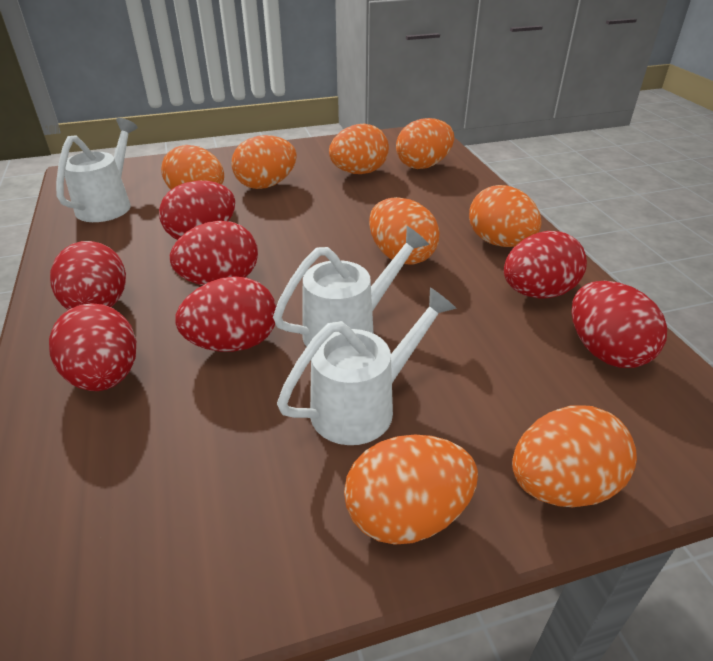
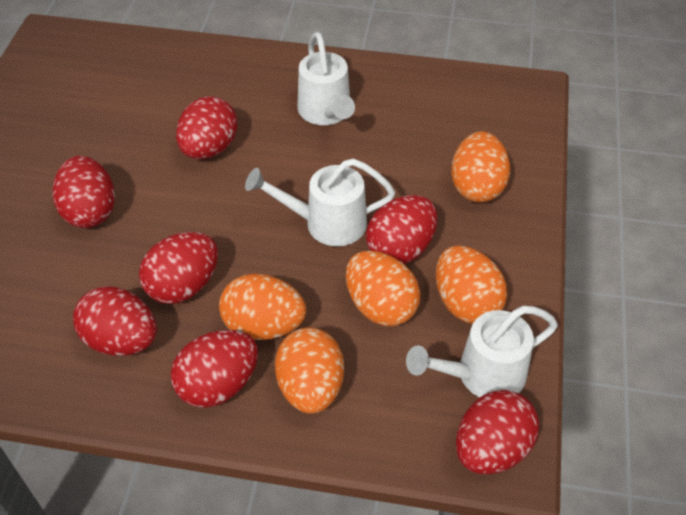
orange egg: 8 -> 5

